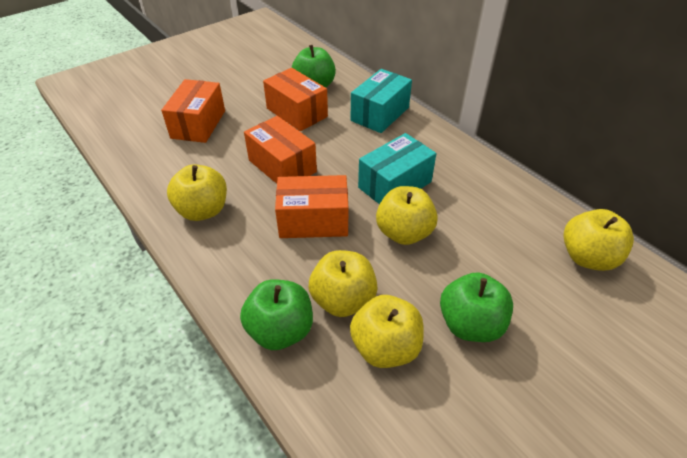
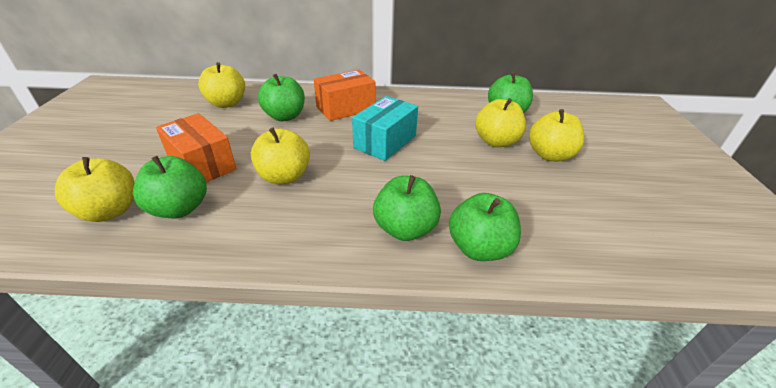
green apple: 3 -> 5
orange box: 4 -> 2
turquoise box: 2 -> 1

